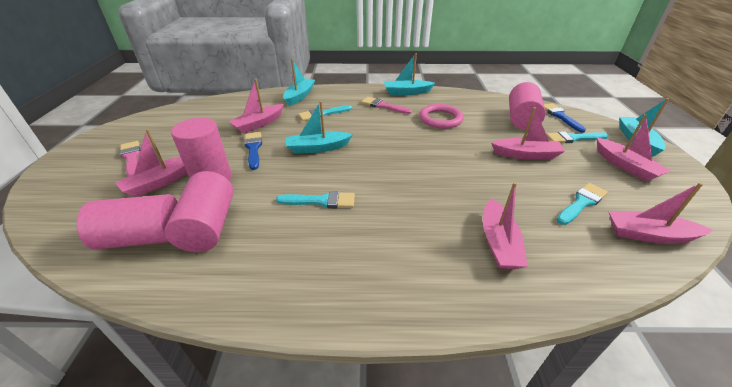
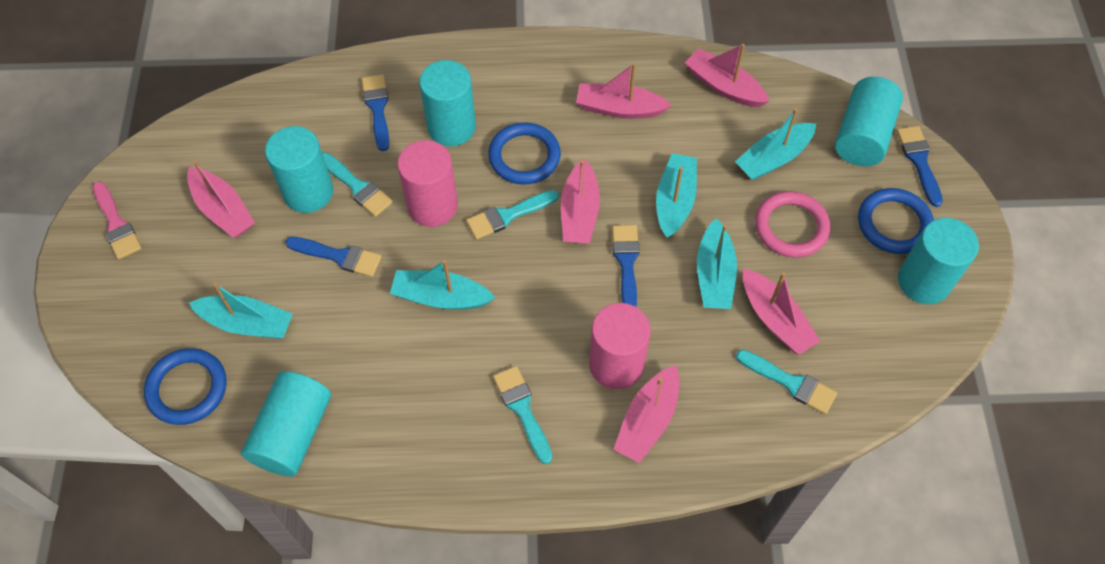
blue brush: 2 -> 4
blue ring: 0 -> 3
pink brush: 2 -> 1
pink cylinder: 4 -> 2
turquoise boat: 4 -> 5
turquoise cylinder: 0 -> 5

